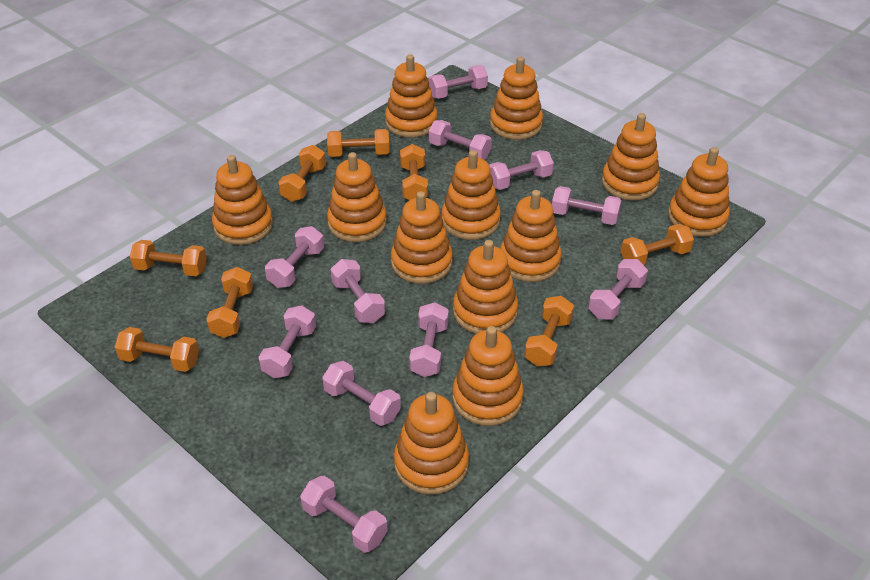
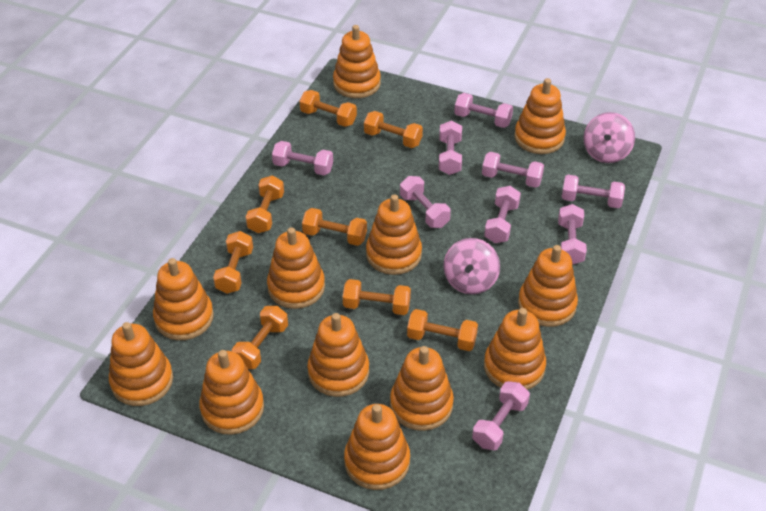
pink dumbbell: 11 -> 9
pink spinning top: 0 -> 2

